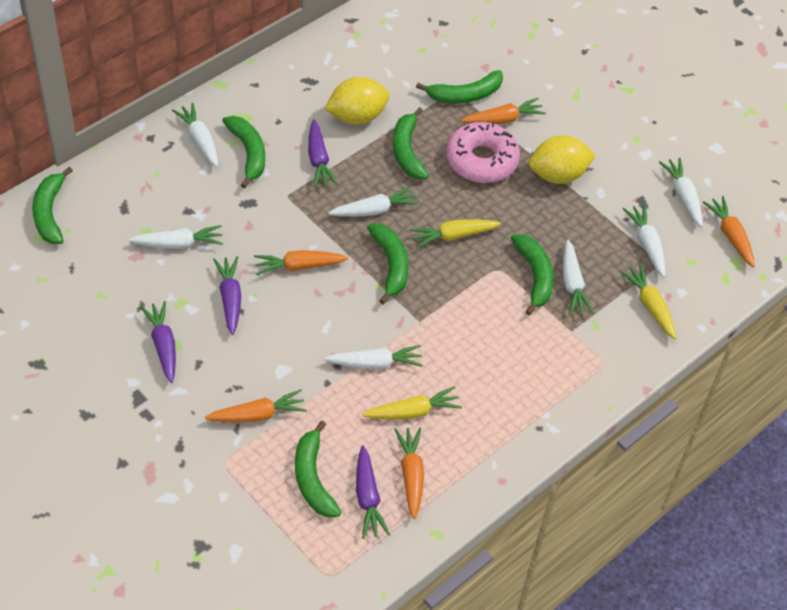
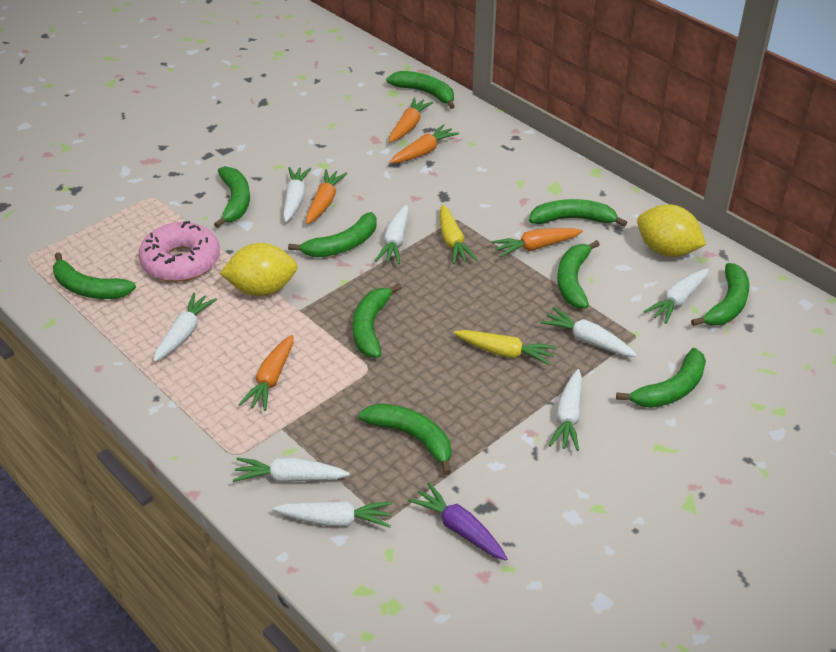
green banana: 7 -> 10
purple carrot: 4 -> 1
white carrot: 7 -> 8
yellow carrot: 3 -> 2

